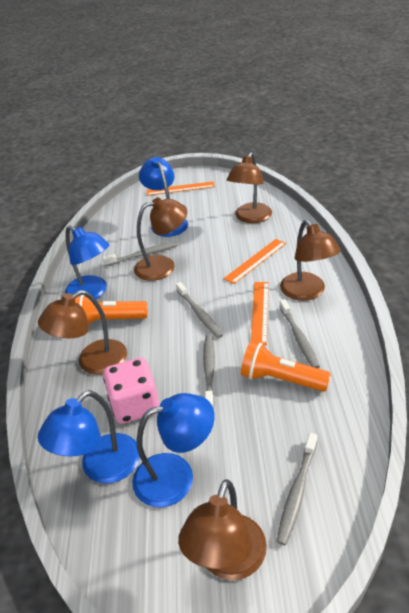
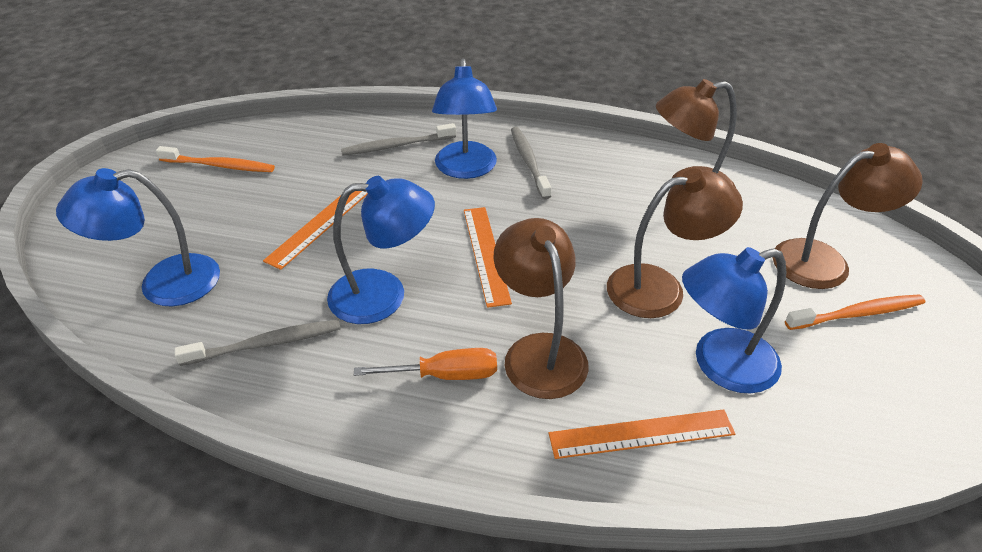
brown lamp: 5 -> 4
grey toothbrush: 5 -> 3
orange flashlight: 2 -> 0
orange screwdriver: 0 -> 1
orange toothbrush: 0 -> 2
pink dice: 1 -> 0

